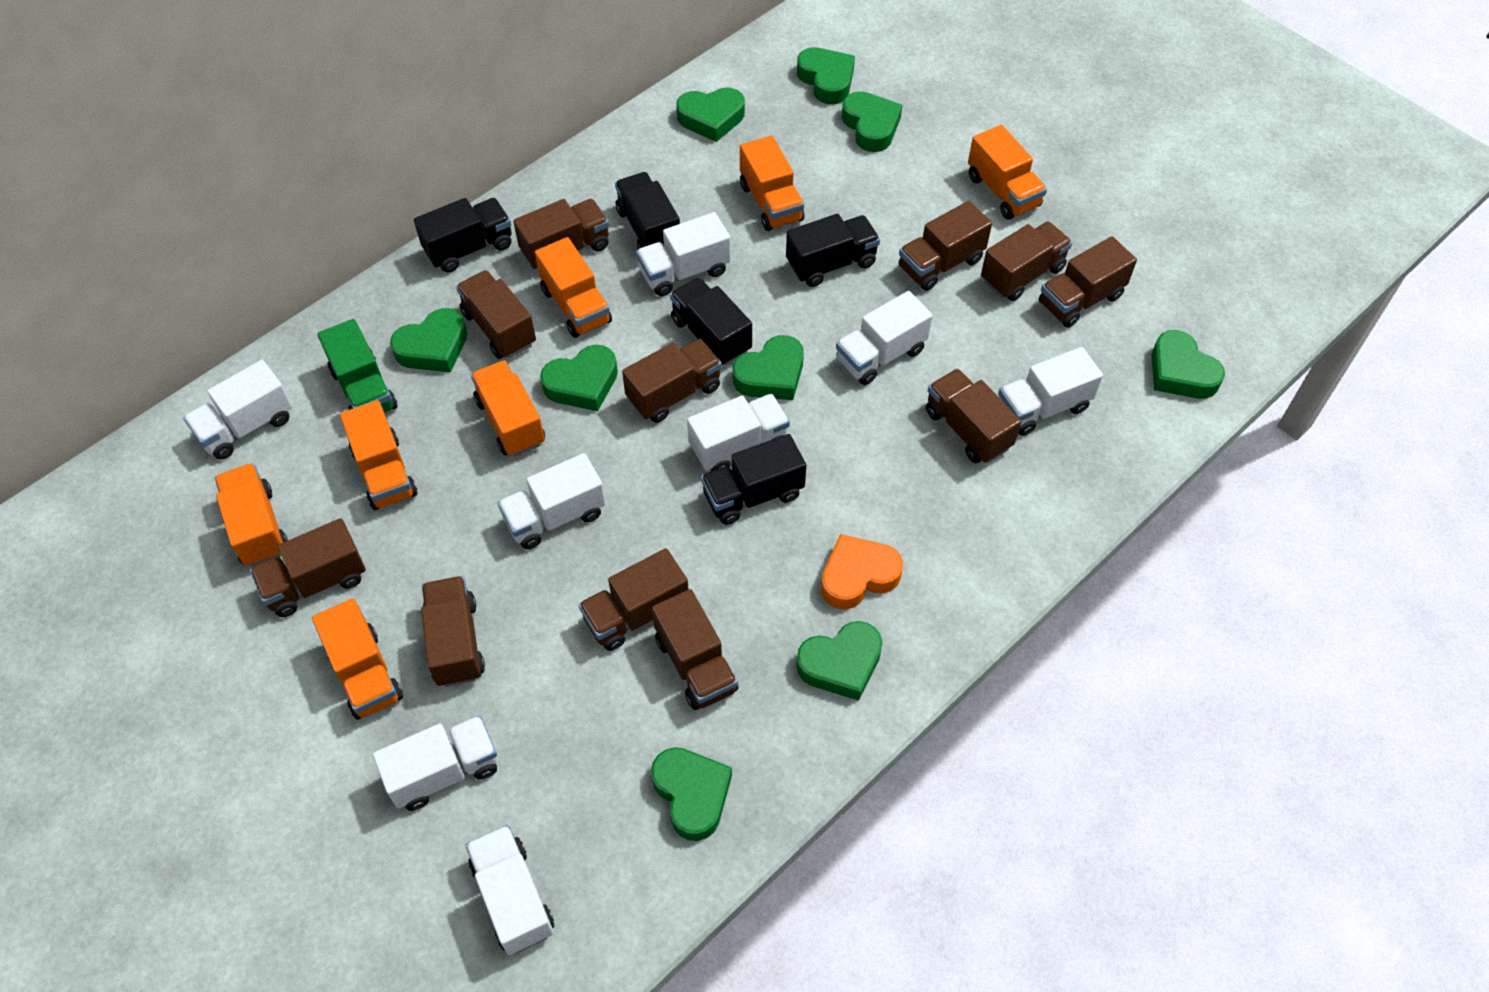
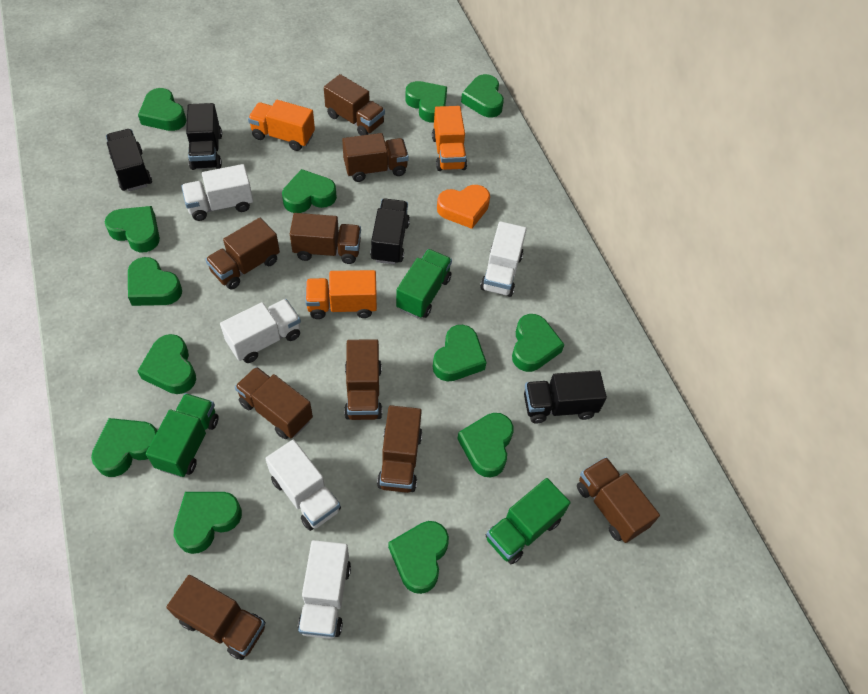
black truck: 5 -> 4
brown truck: 11 -> 9
green heart: 9 -> 13
green truck: 1 -> 3
orange truck: 7 -> 3
white truck: 8 -> 5

